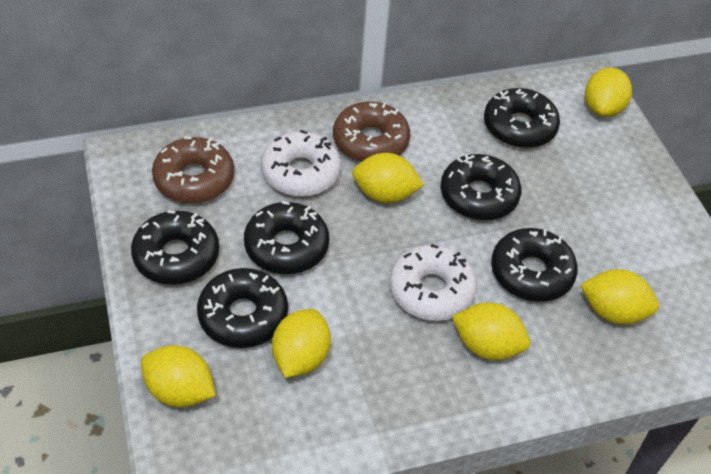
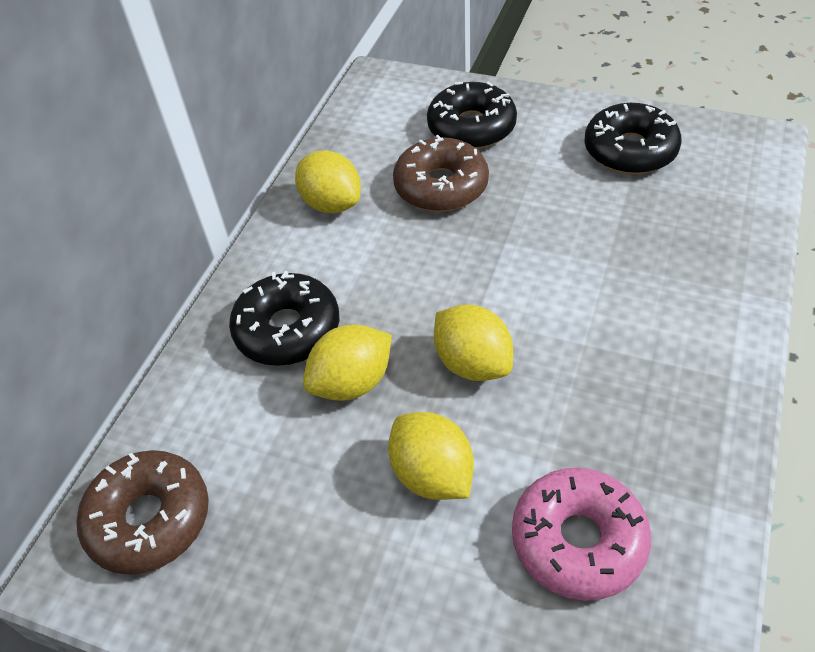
black donut: 6 -> 3
pink donut: 0 -> 1
white donut: 2 -> 0
yellow lemon: 6 -> 4

